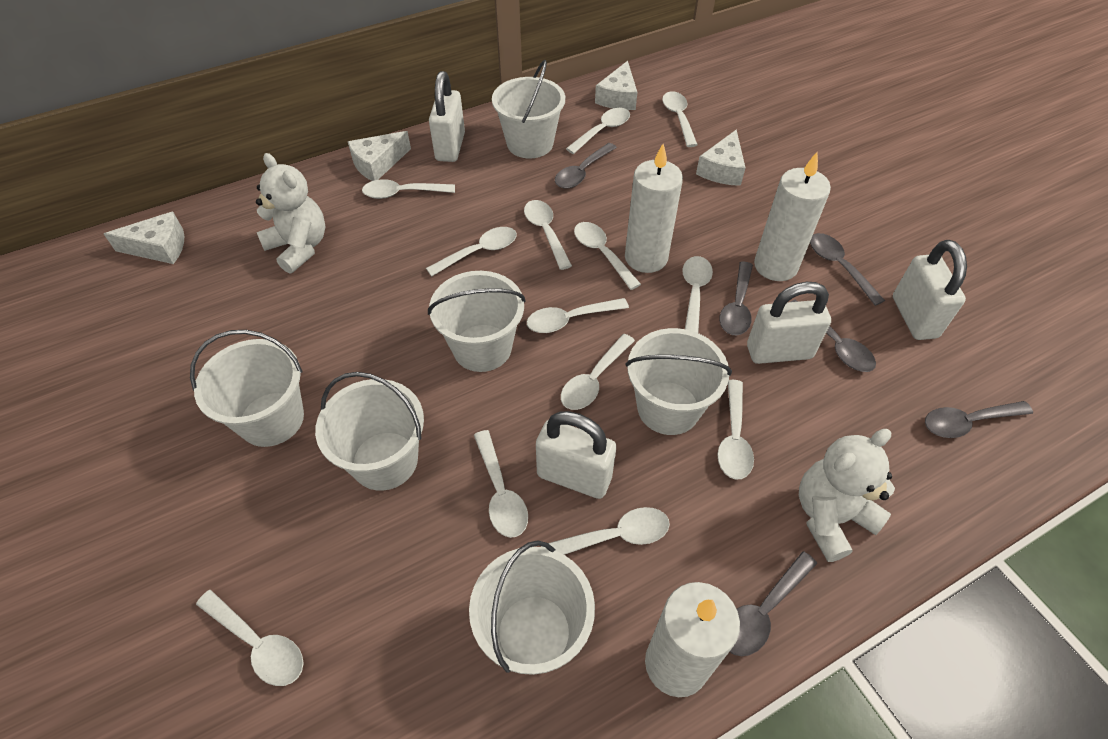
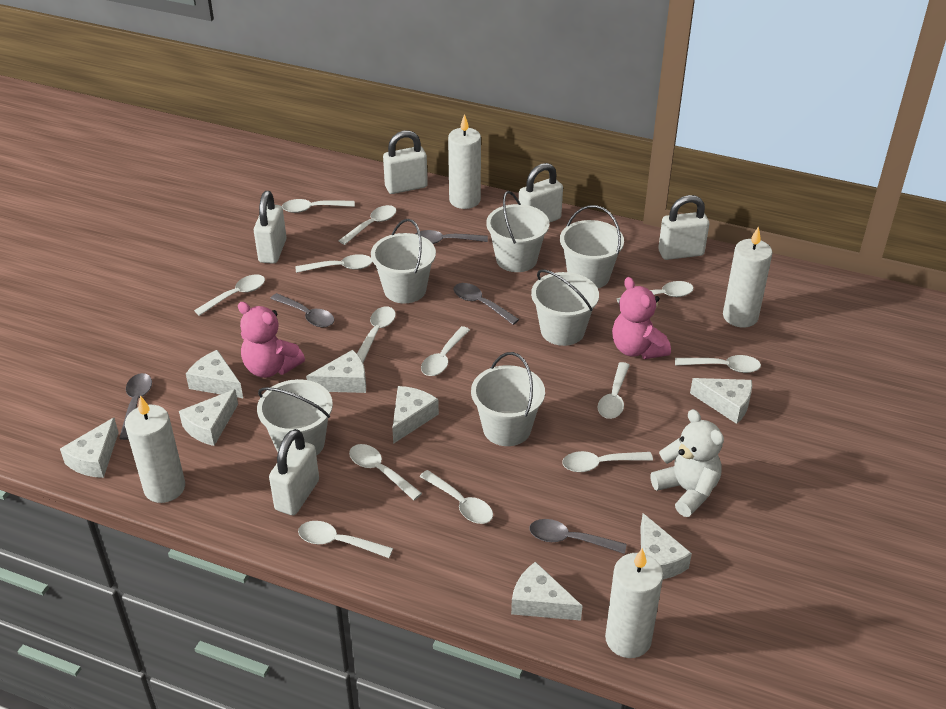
grey spoon: 6 -> 5
pink teddy bear: 0 -> 2
white candle: 3 -> 4
white cheese: 4 -> 8
white padlock: 4 -> 5
white teddy bear: 2 -> 1

